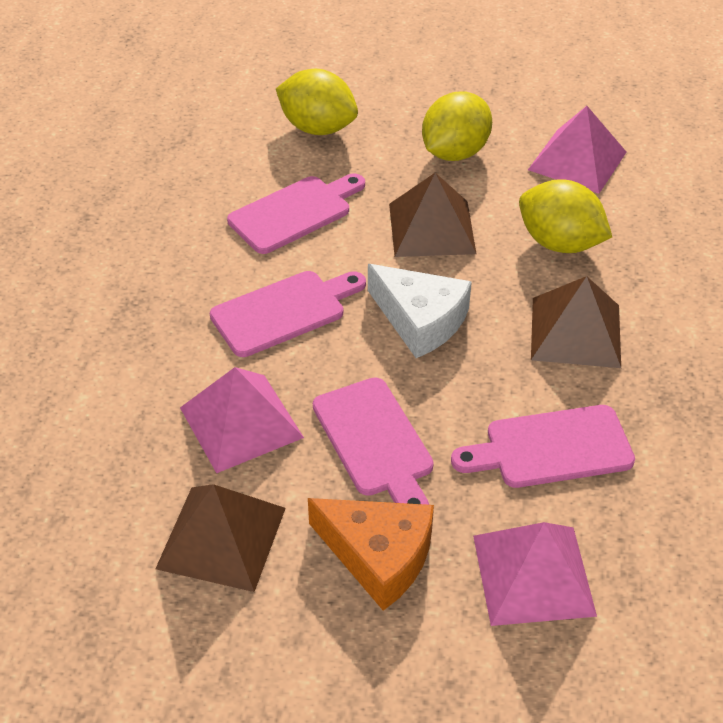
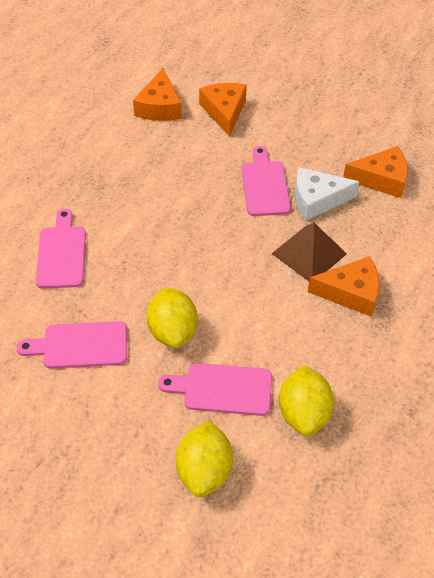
brown pyramid: 3 -> 1
orange cheese: 1 -> 4
pink pyramid: 3 -> 0

